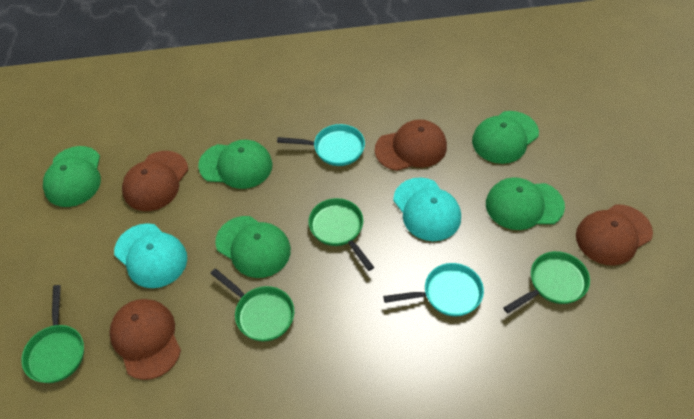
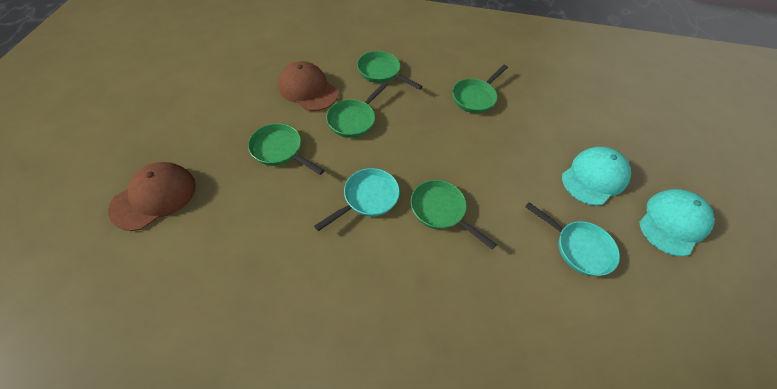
brown cap: 4 -> 2
green cap: 5 -> 0
green pan: 4 -> 5

